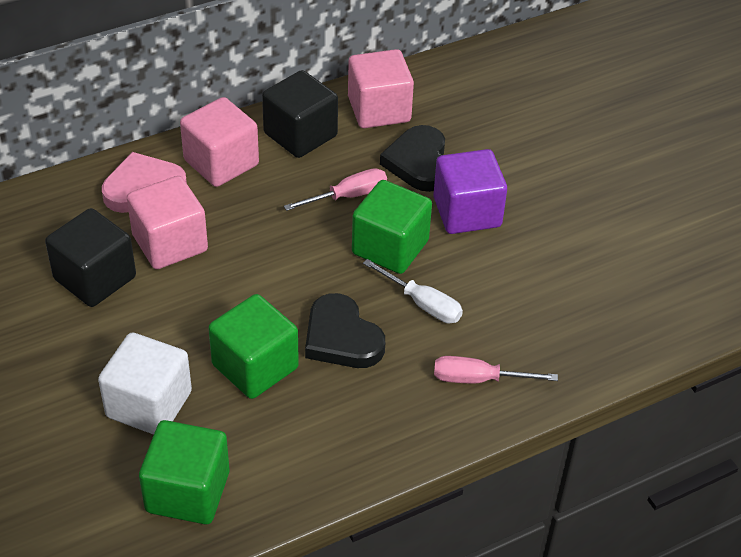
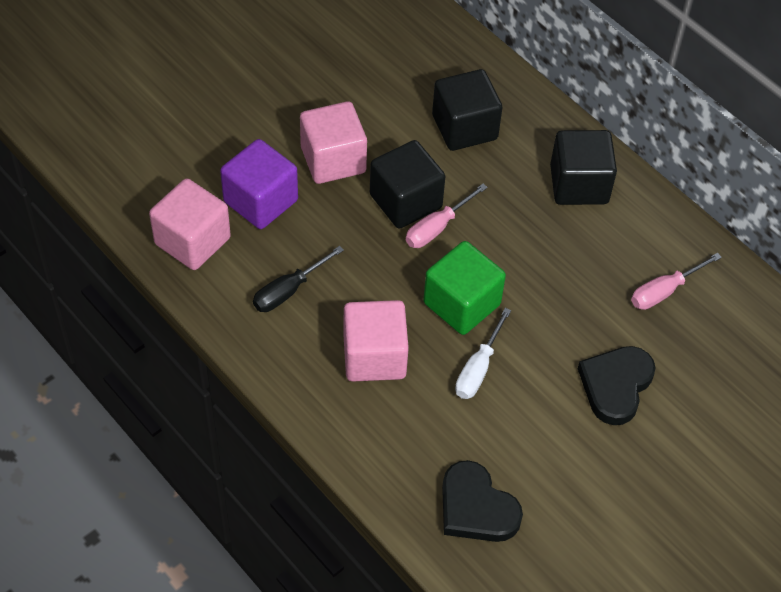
black cube: 2 -> 3
black screwdriver: 0 -> 1
green cube: 3 -> 1
pink heart: 1 -> 0
white cube: 1 -> 0

